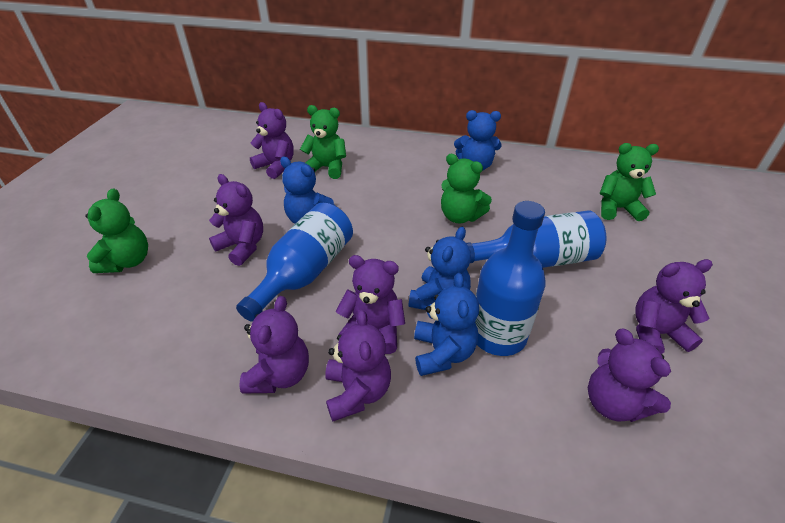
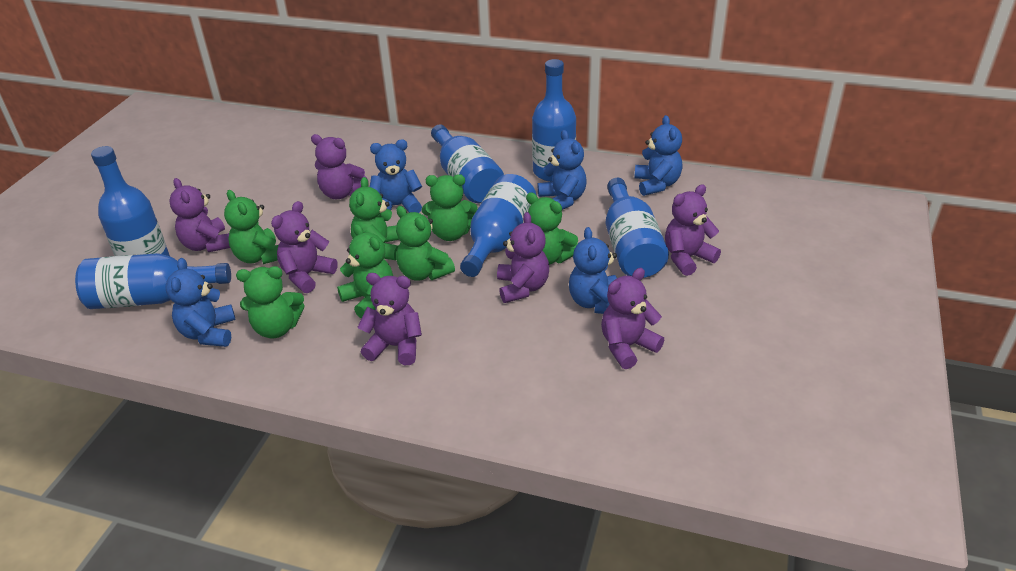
blue bottle: 3 -> 6
blue teddy bear: 4 -> 5
green teddy bear: 4 -> 7

